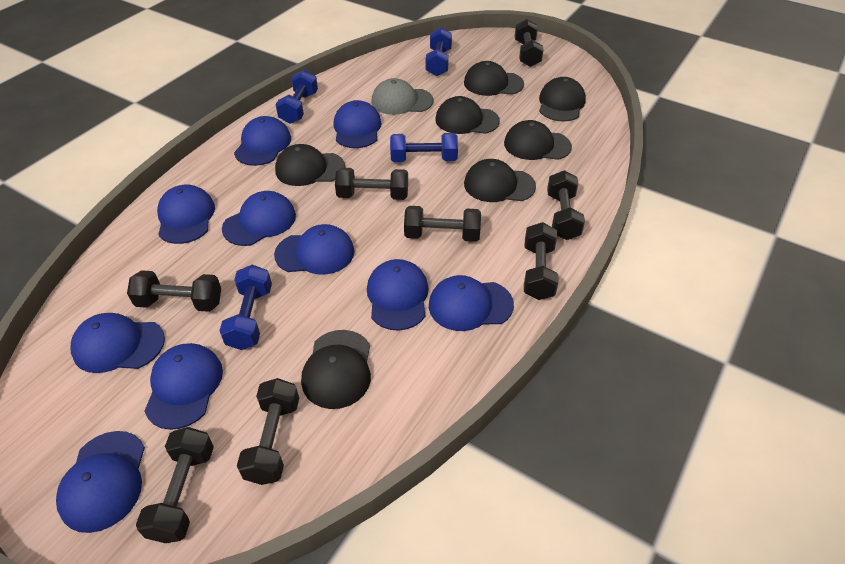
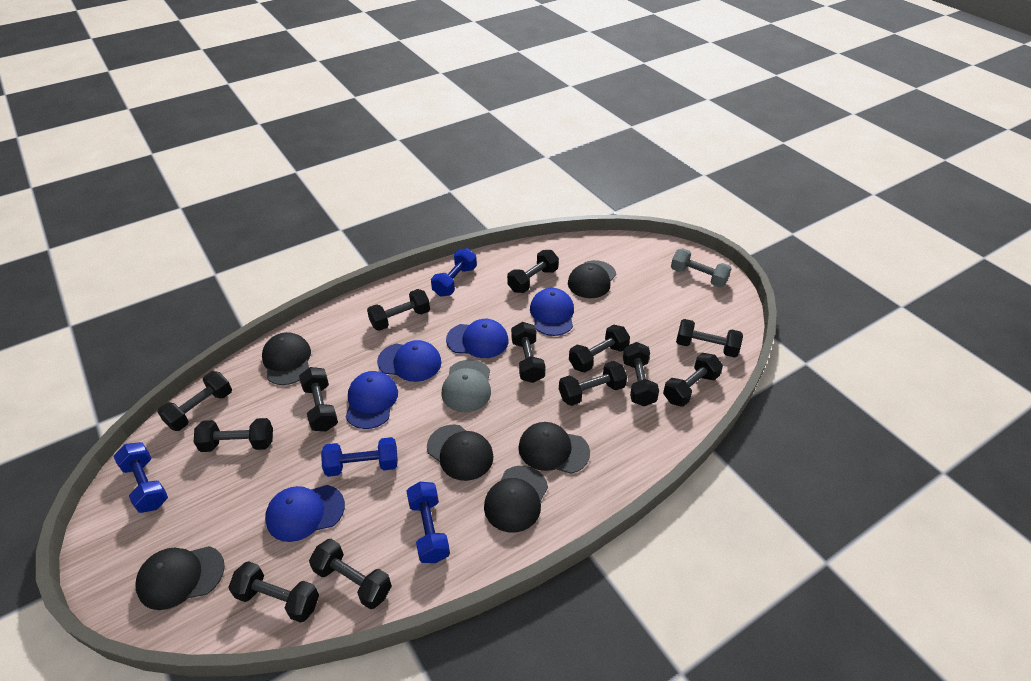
black cap: 7 -> 6
black dumbbell: 8 -> 13
blue cap: 10 -> 5
grey dumbbell: 0 -> 1

